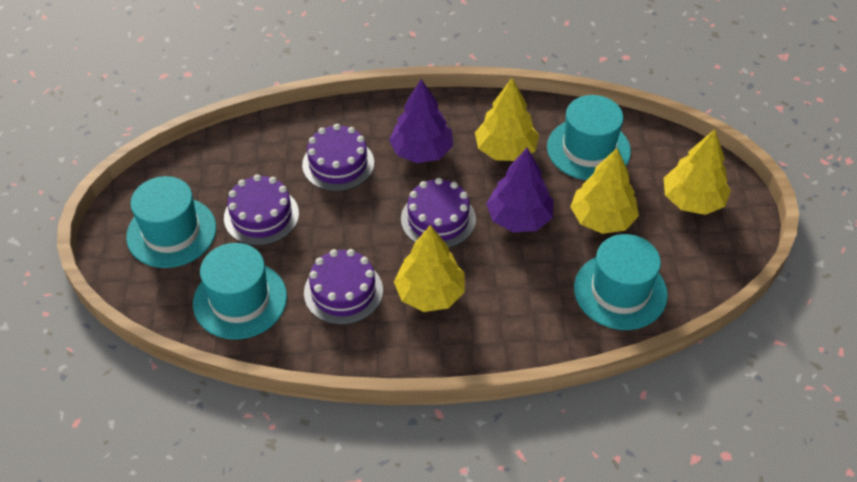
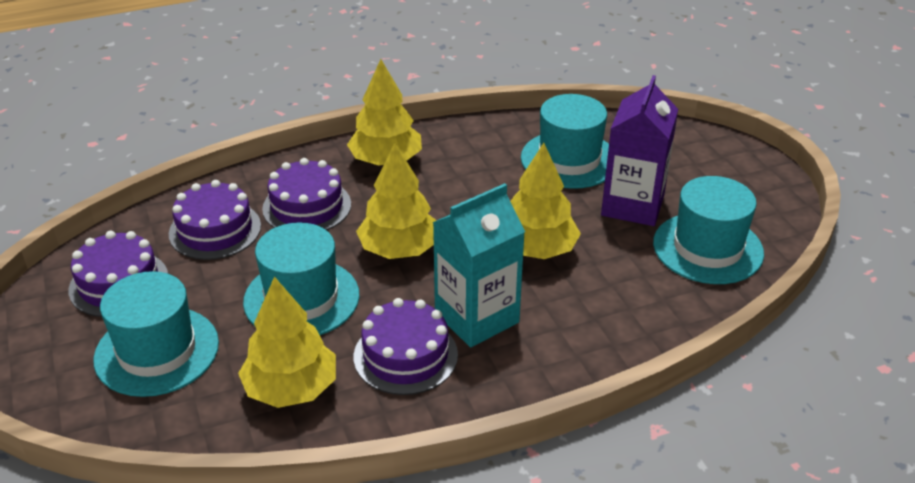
purple carton: 0 -> 1
purple tree: 2 -> 0
turquoise carton: 0 -> 1

